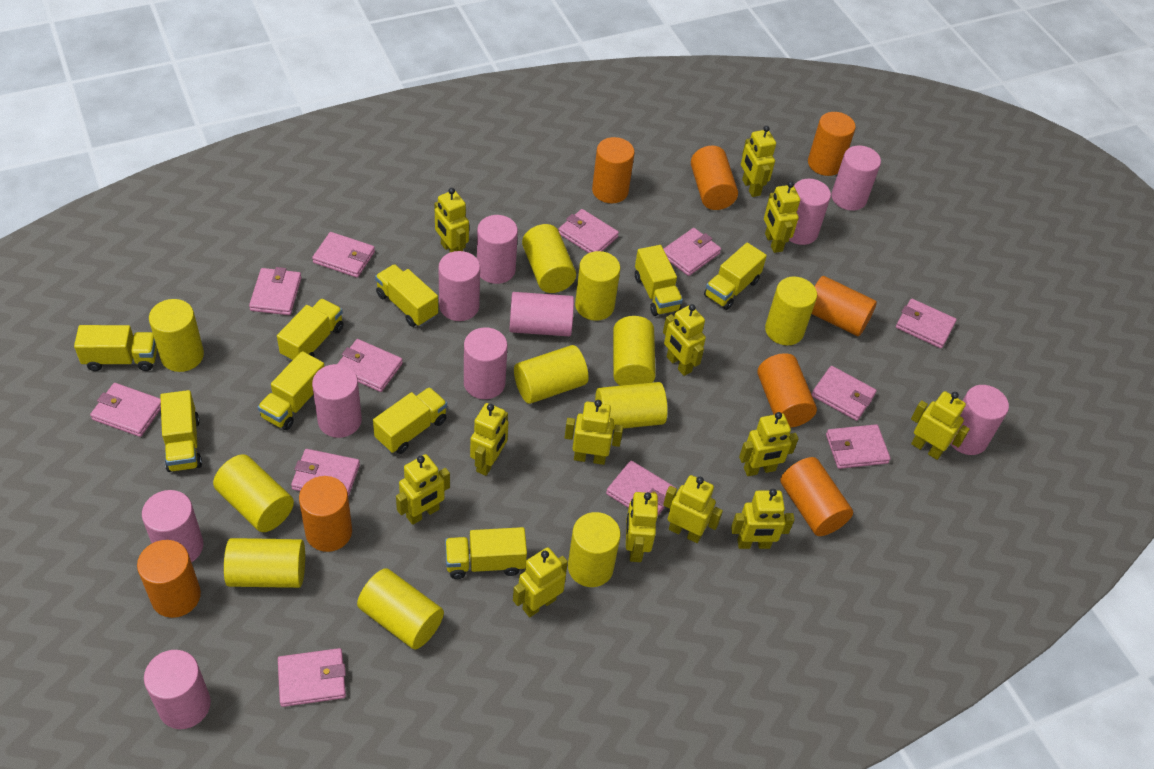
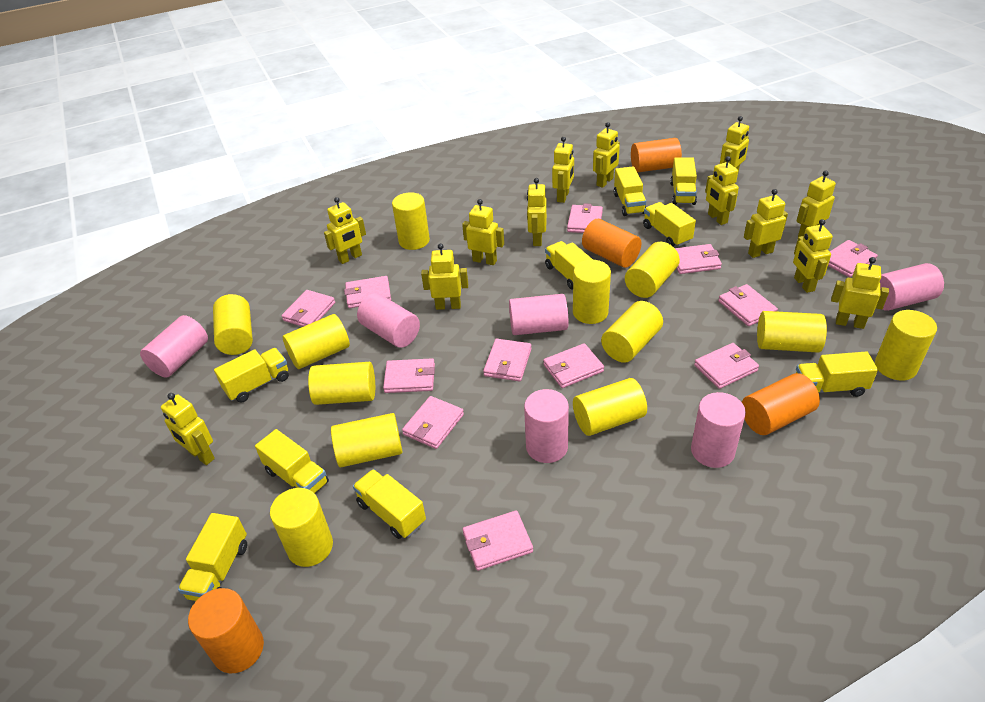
orange cylinder: 8 -> 4
pink cylinder: 10 -> 6
yellow cylinder: 11 -> 12

